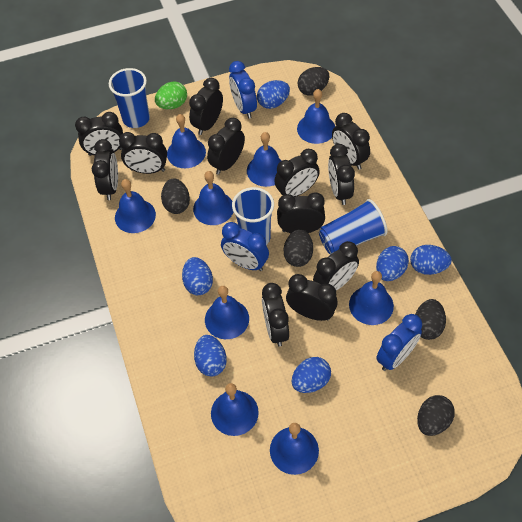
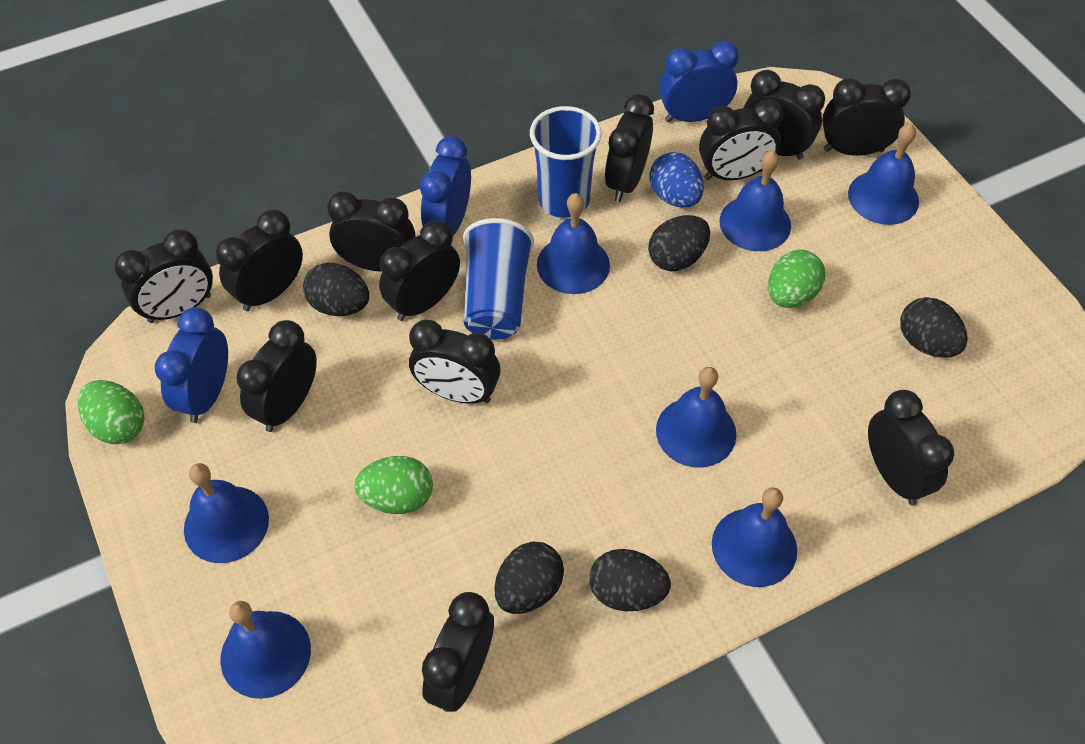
blue bell: 9 -> 7
blue cup: 3 -> 2
blue egg: 6 -> 1
green egg: 1 -> 3

